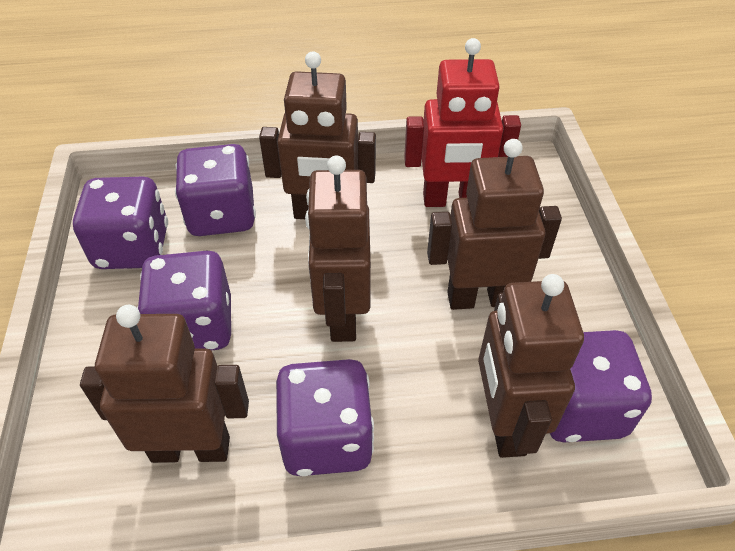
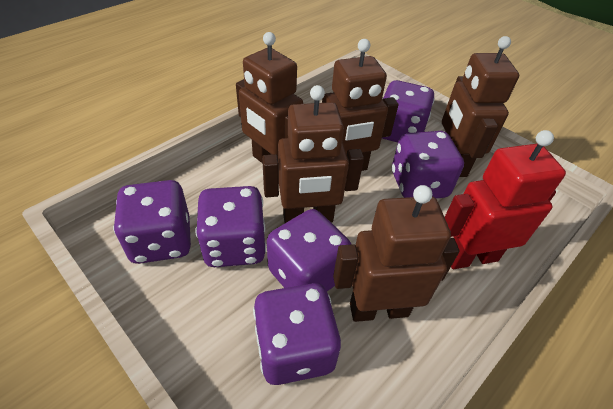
purple dice: 5 -> 6

